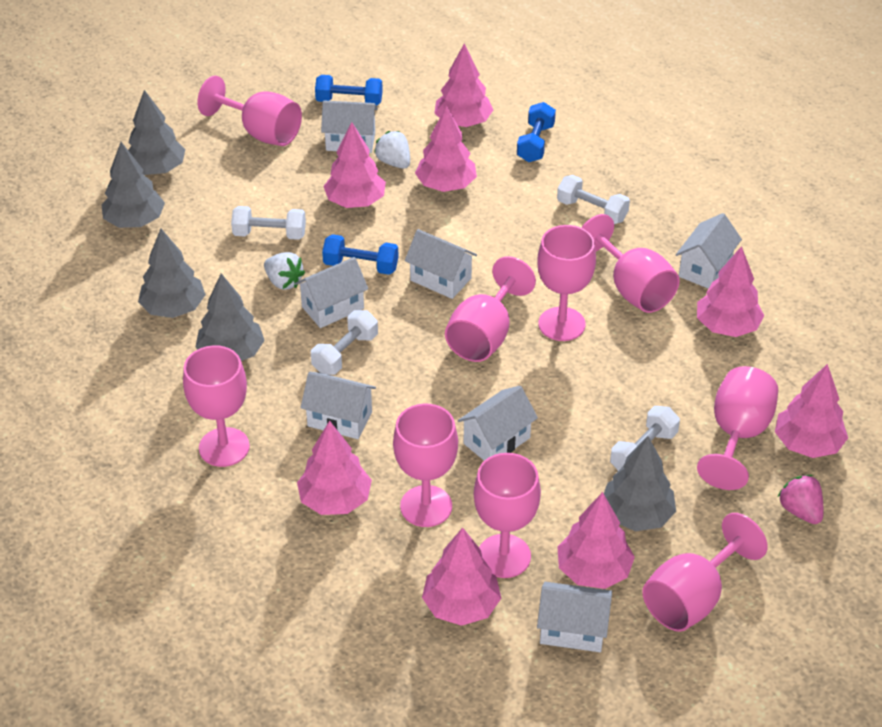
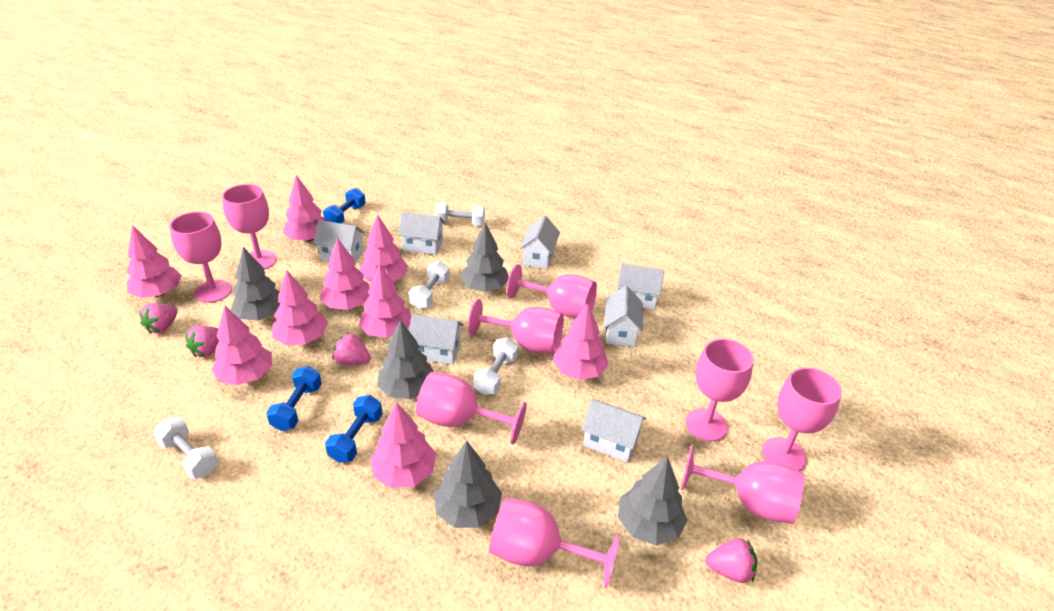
pink strawberry: 1 -> 4
pink tree: 8 -> 9
white strawberry: 2 -> 0

